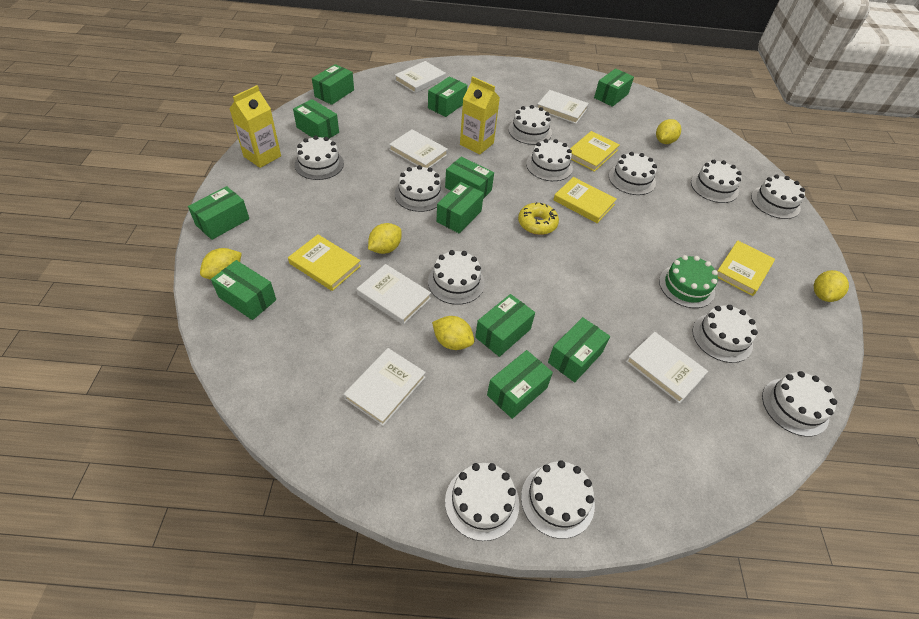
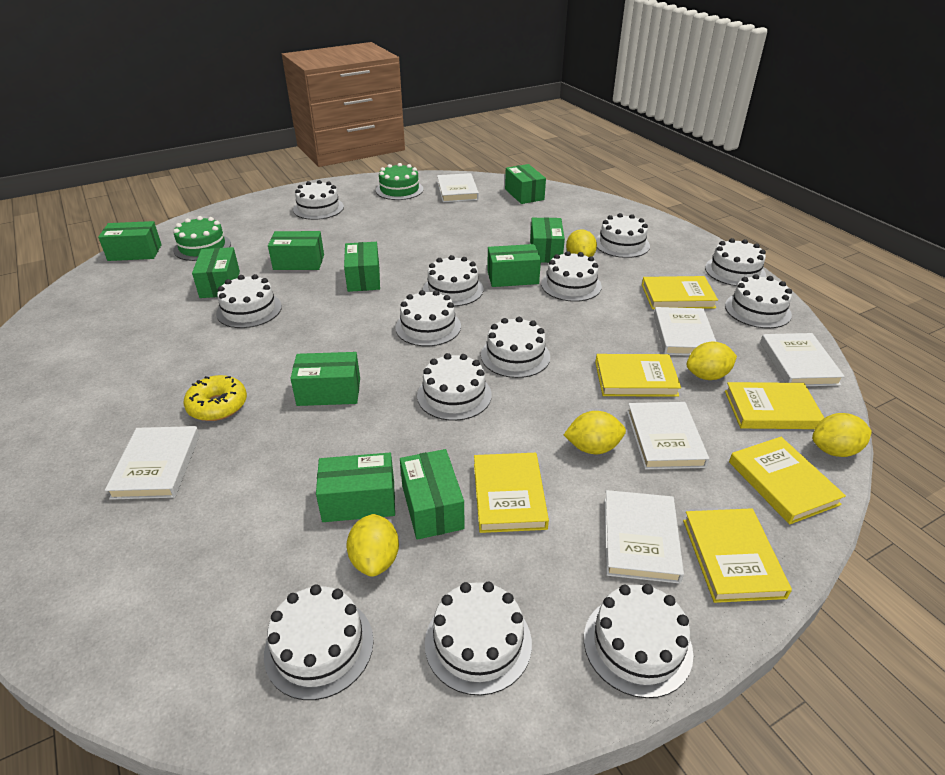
green box: 11 -> 10
green cake: 1 -> 2
white cake: 12 -> 13
yellow book: 4 -> 6
yellow carton: 2 -> 0

